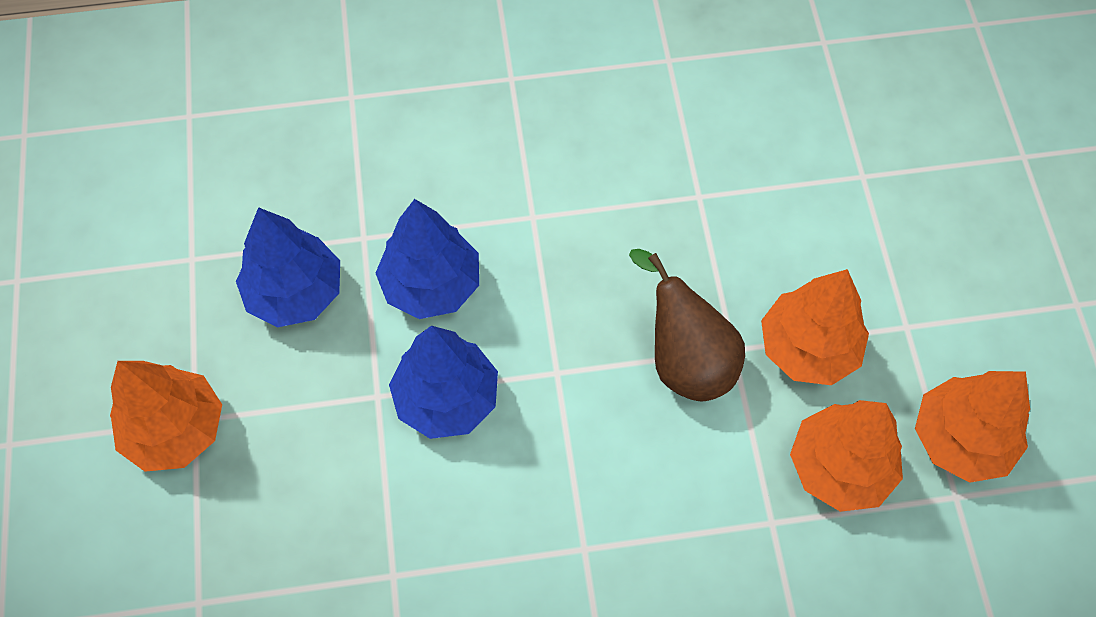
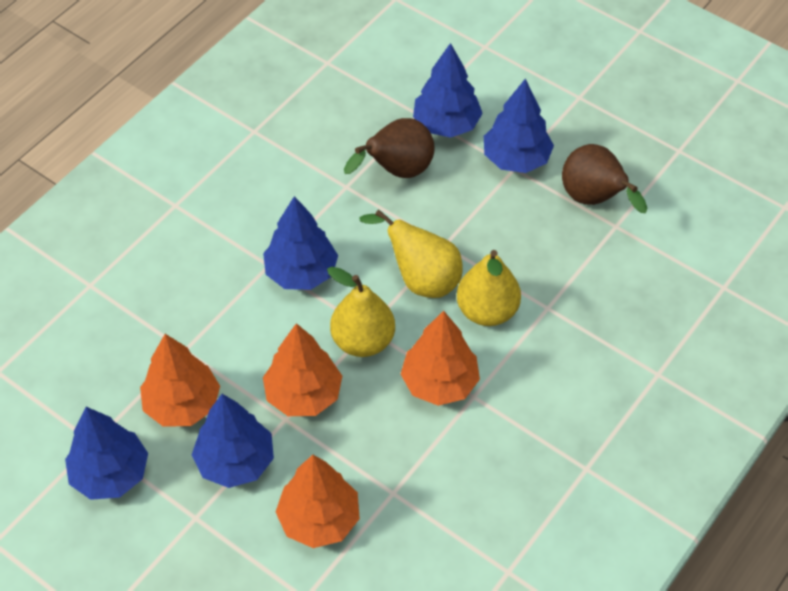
blue tree: 3 -> 5
brown pear: 1 -> 2
yellow pear: 0 -> 3

